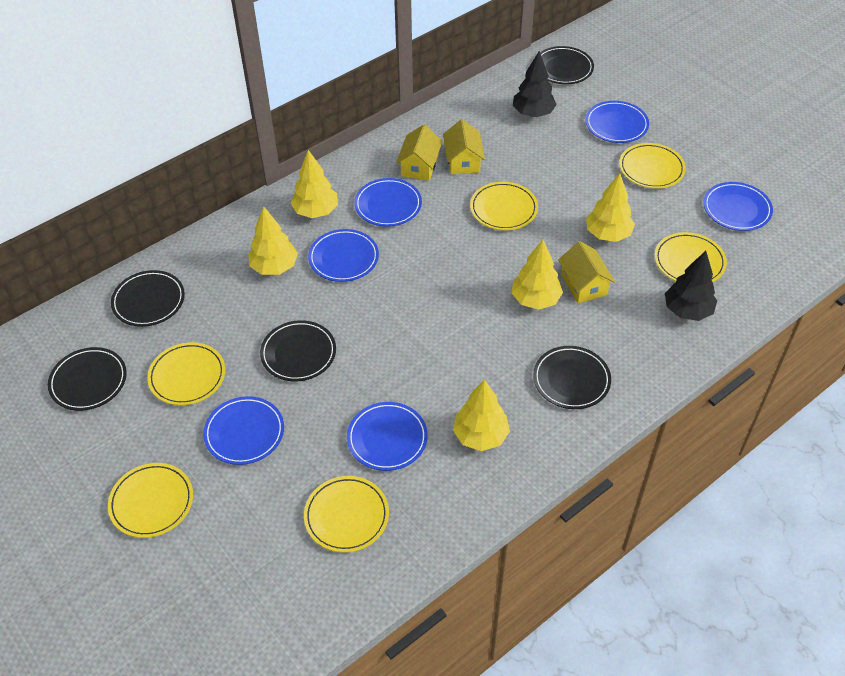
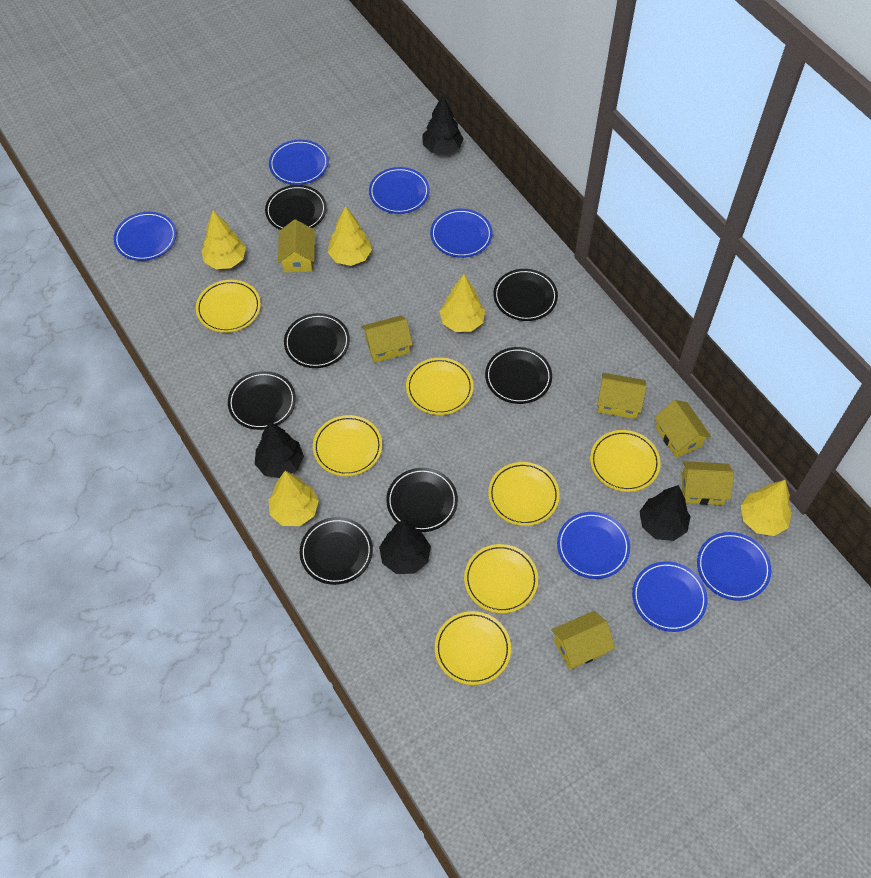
black plate: 5 -> 7
black tree: 2 -> 4
blue plate: 6 -> 7
yellow house: 3 -> 6
yellow plate: 6 -> 7

